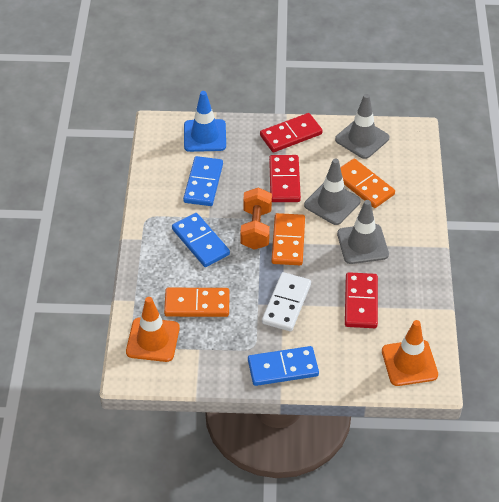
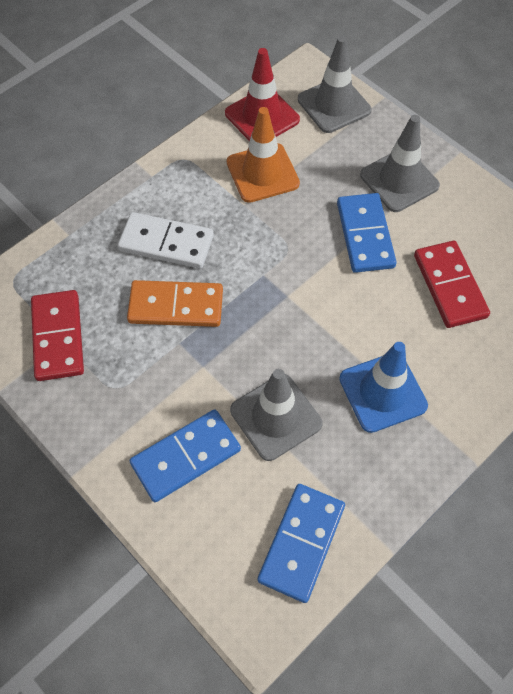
orange domino: 3 -> 1
orange dumbbell: 1 -> 0
orange traffic cone: 2 -> 1
red domino: 3 -> 2
red traffic cone: 0 -> 1

